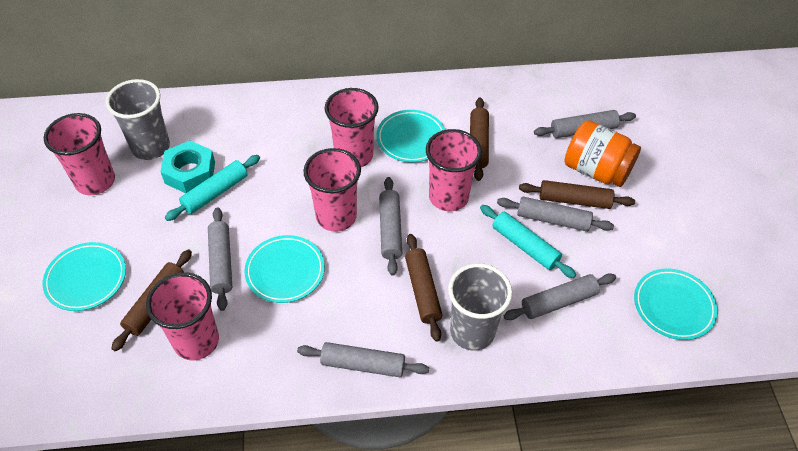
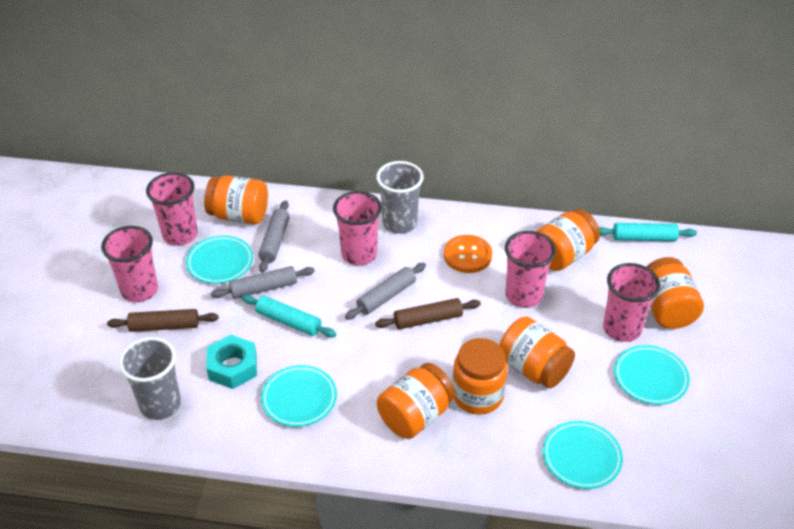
brown rolling pin: 4 -> 2
grey rolling pin: 6 -> 3
orange button: 0 -> 1
orange jar: 1 -> 6

